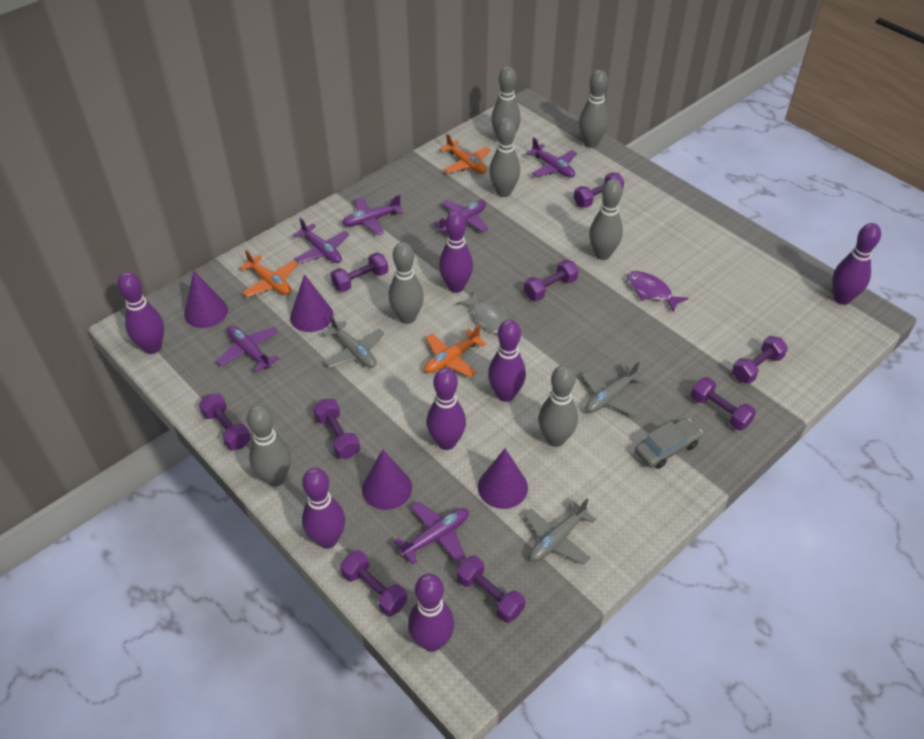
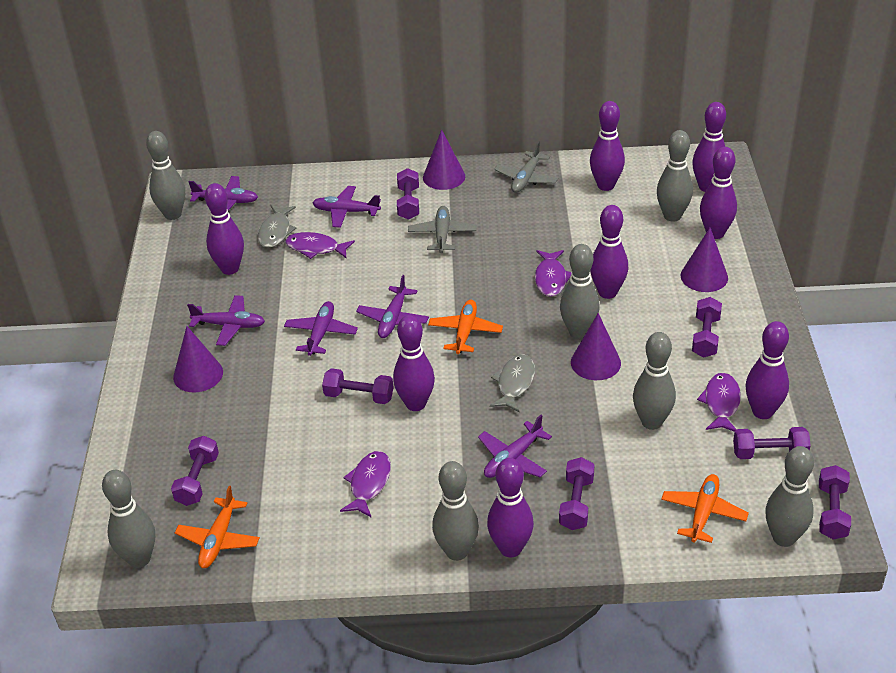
grey car: 1 -> 0
grey fish: 1 -> 2
grey plane: 3 -> 2
purple bowling pin: 7 -> 8
purple dumbbell: 9 -> 7
purple fish: 1 -> 4

